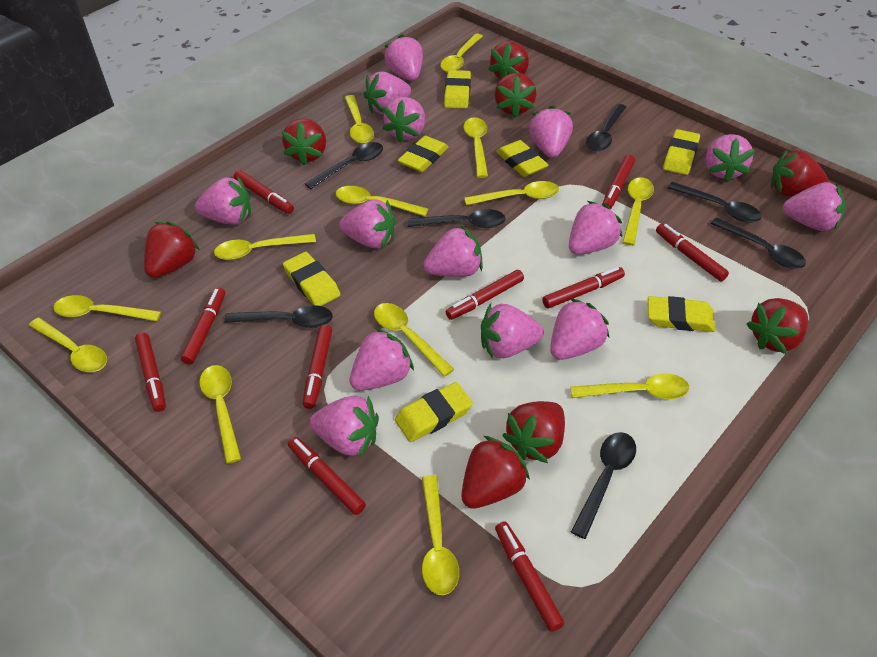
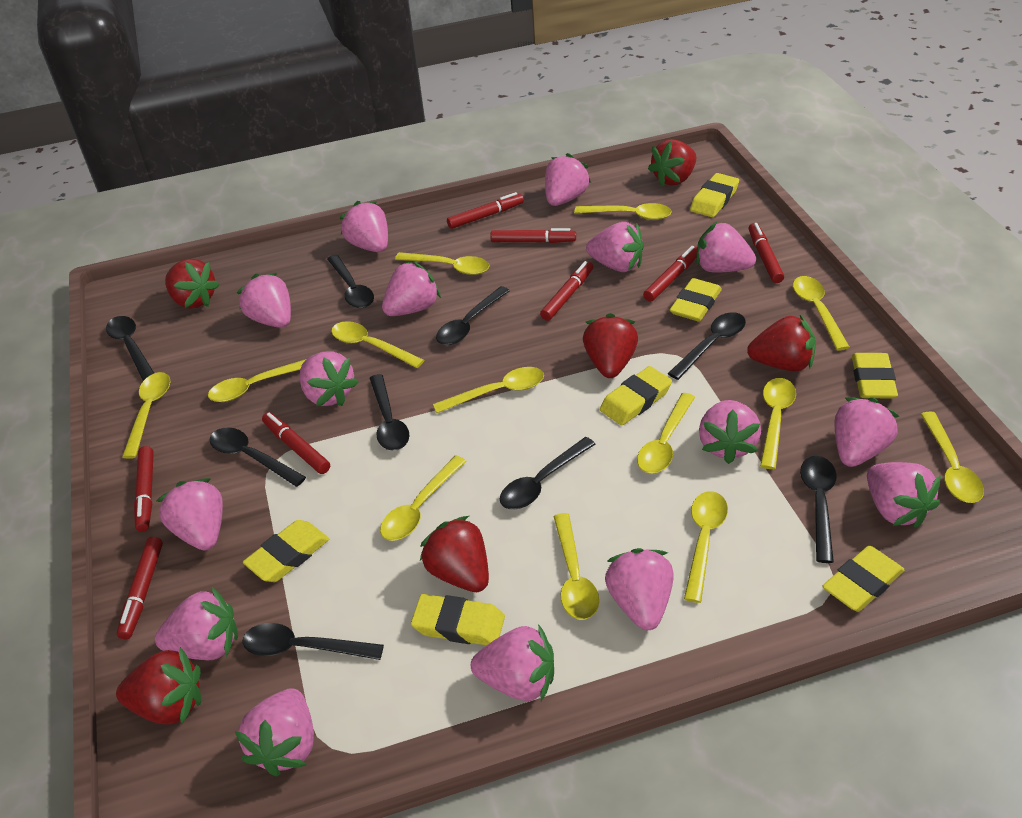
black spoon: 7 -> 9
pink strawberry: 14 -> 15
red marker: 10 -> 8
red strawberry: 8 -> 6

